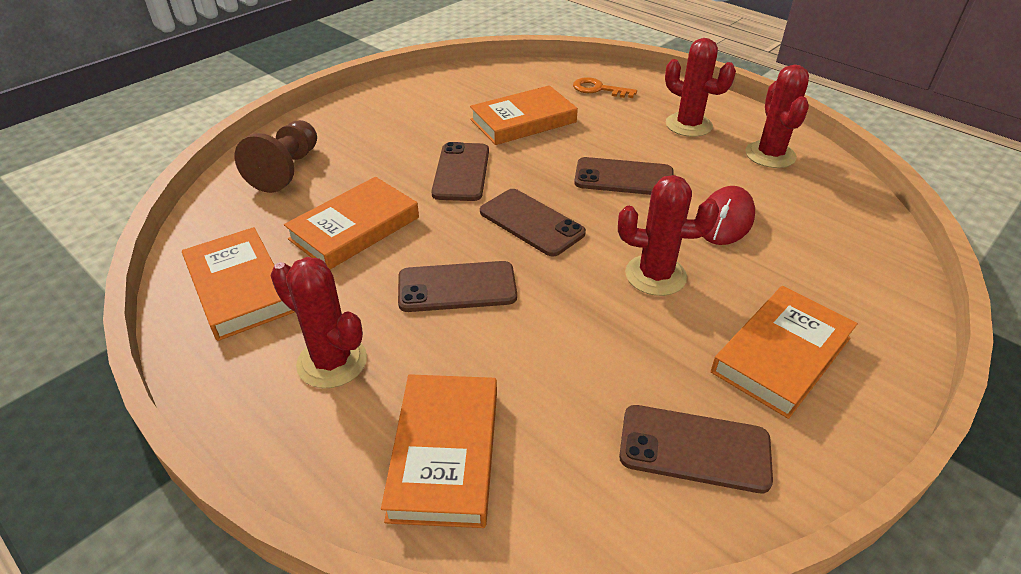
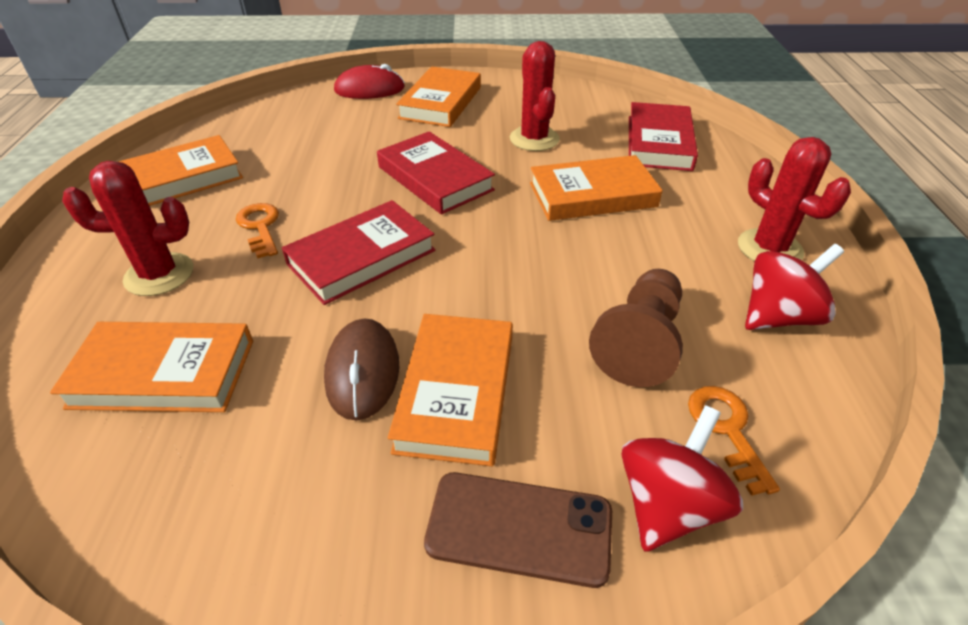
brown mouse: 0 -> 1
brown phone: 5 -> 1
orange key: 1 -> 2
red book: 0 -> 3
red cactus: 4 -> 3
red spinning top: 0 -> 2

